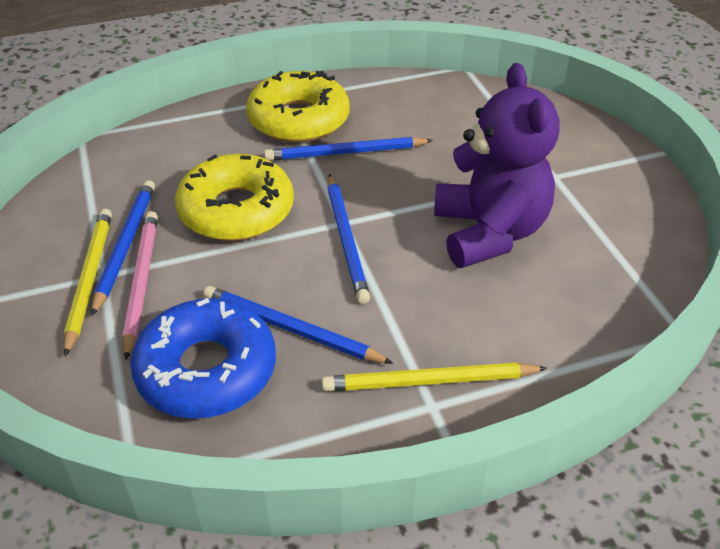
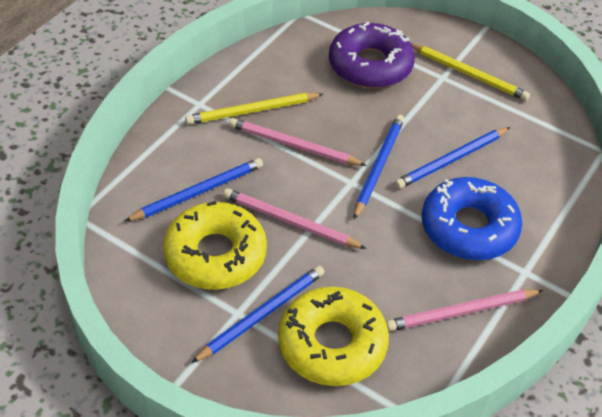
pink pencil: 1 -> 3
purple donut: 0 -> 1
purple teddy bear: 1 -> 0

